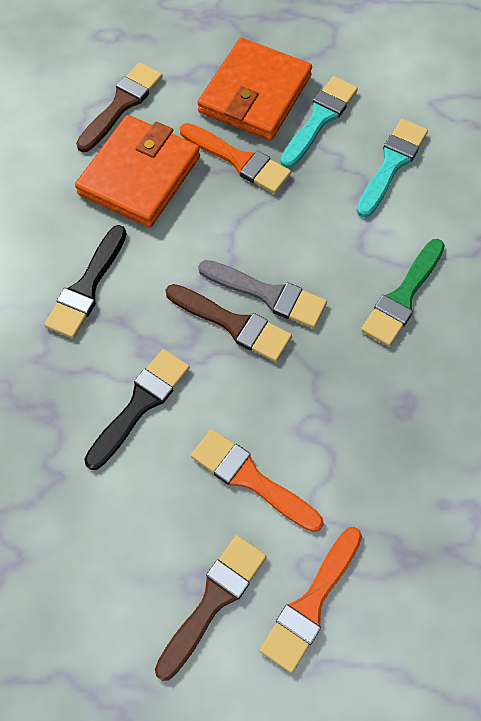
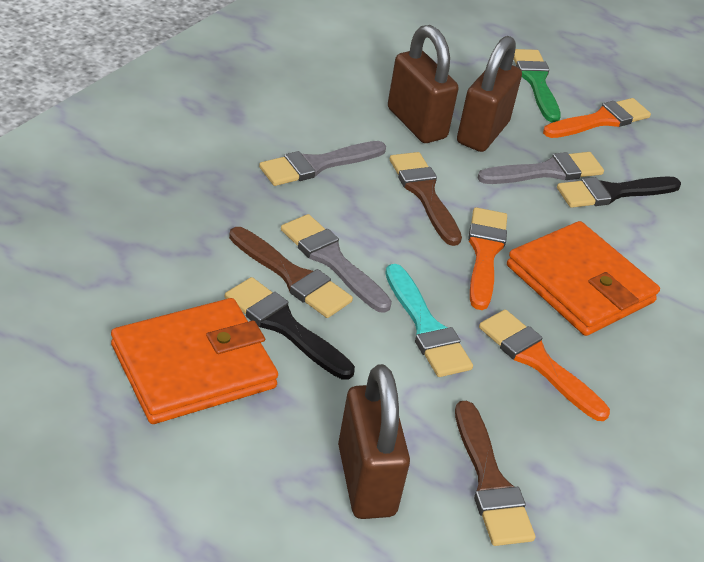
brown padlock: 0 -> 3
grey brush: 1 -> 3
turquoise brush: 2 -> 1

